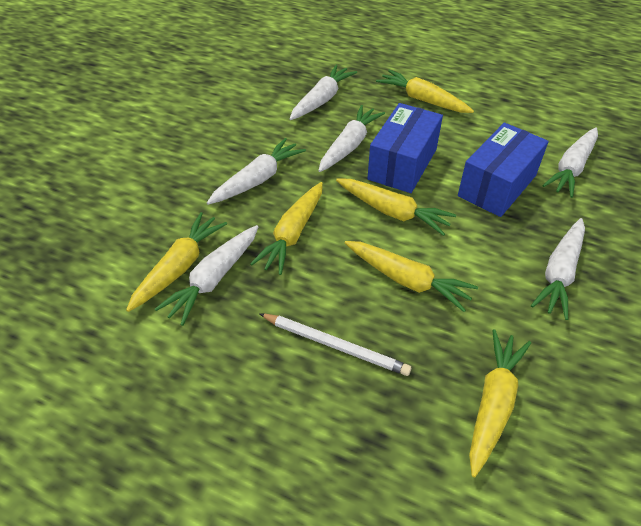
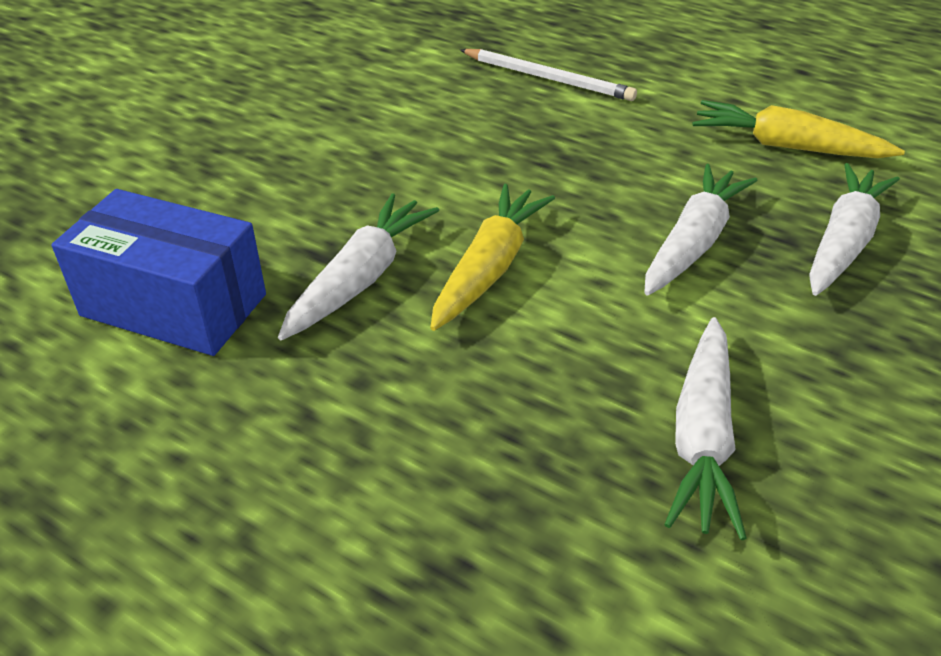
blue box: 2 -> 1
white carrot: 6 -> 4
yellow carrot: 6 -> 2

